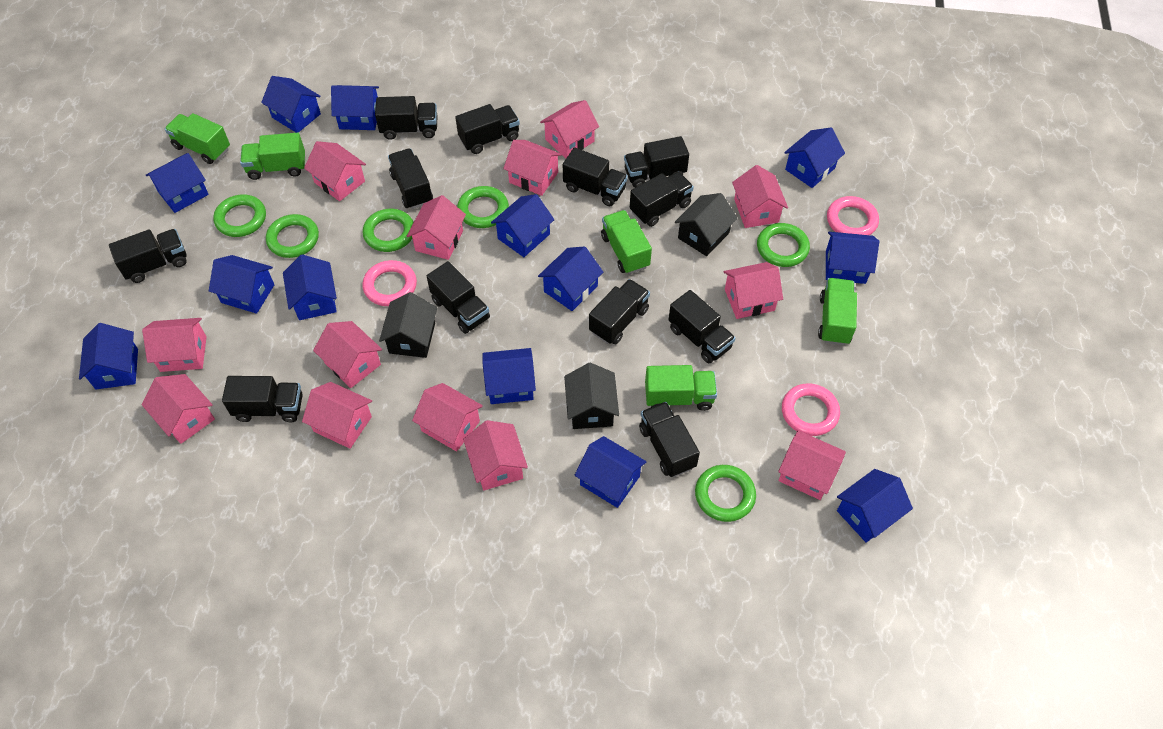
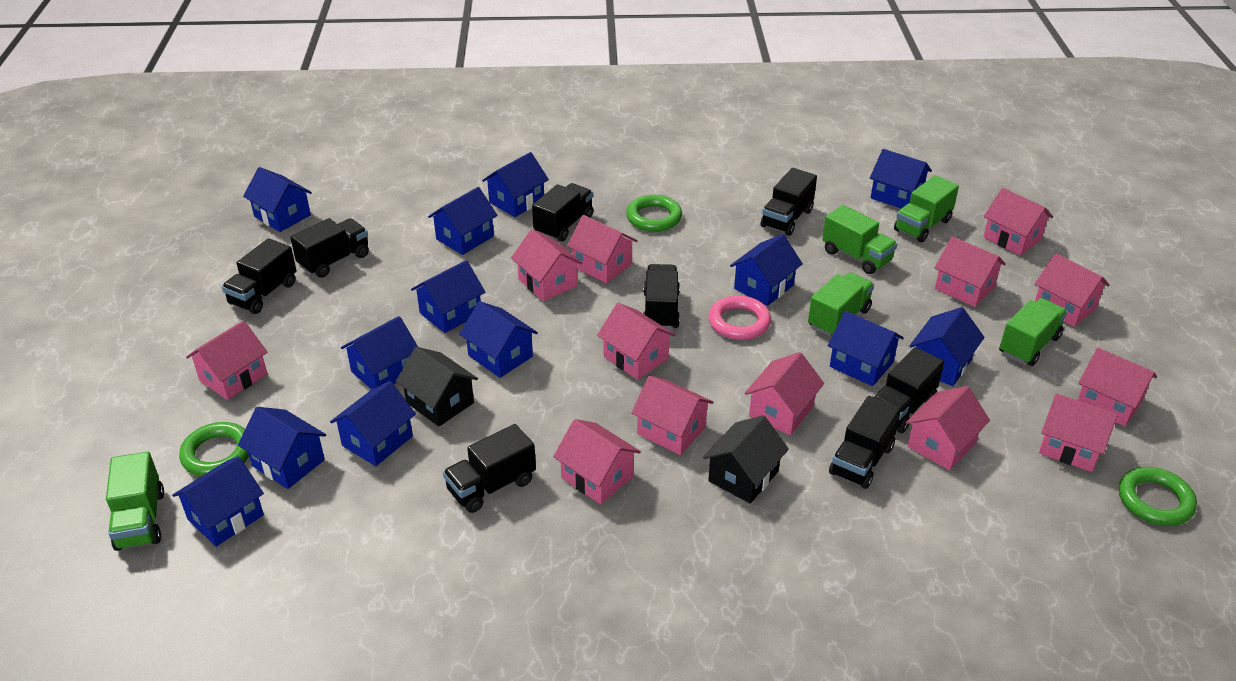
black house: 3 -> 2
black truck: 12 -> 8
green ring: 6 -> 3
pink ring: 3 -> 1

